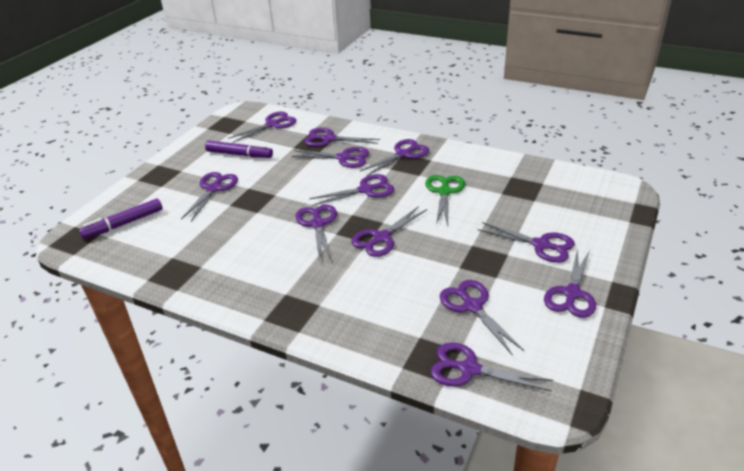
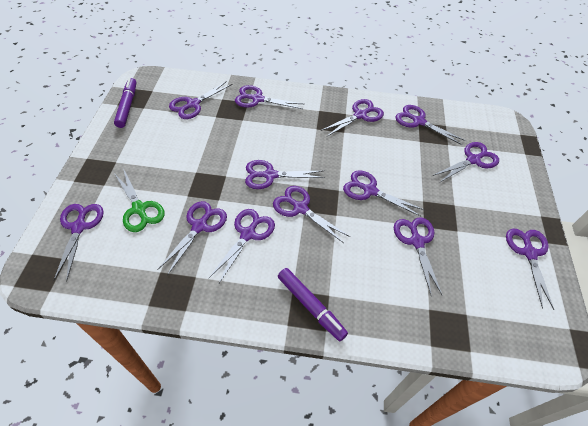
purple scissors: 12 -> 13

